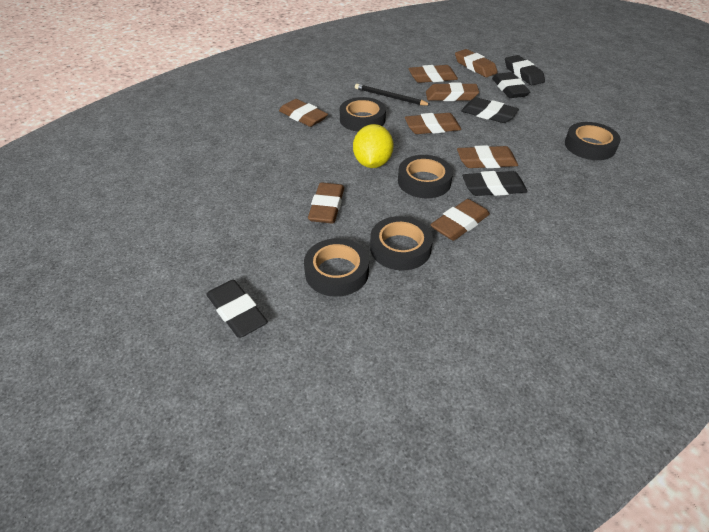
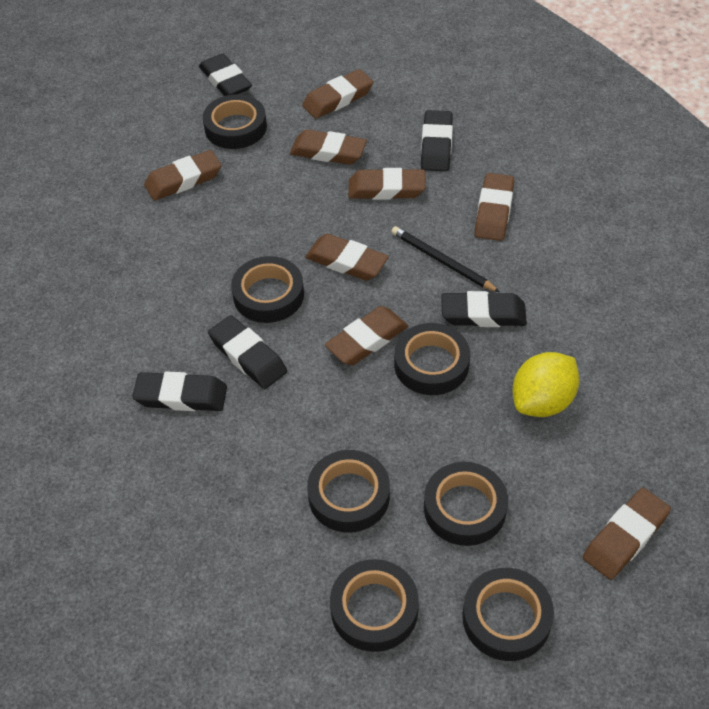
black tape: 5 -> 7

